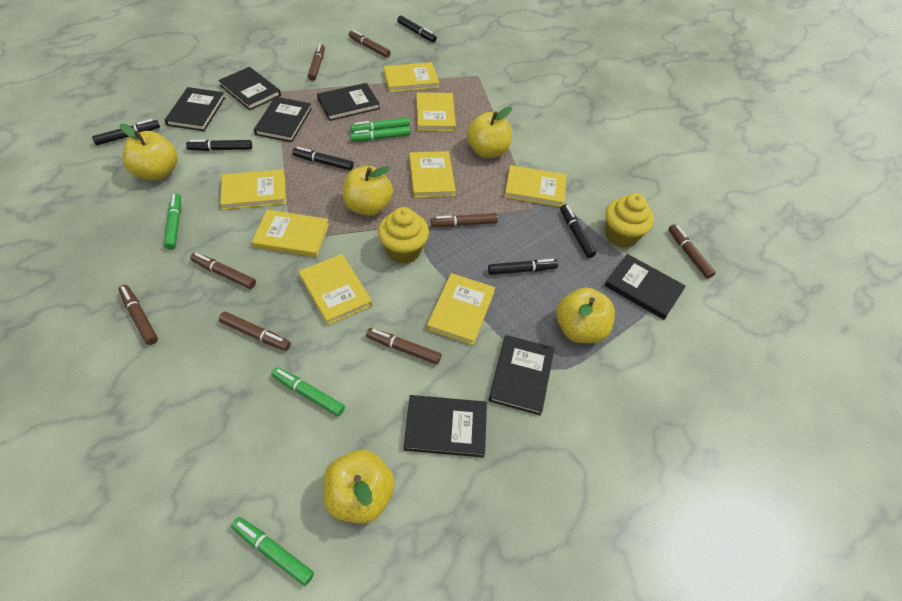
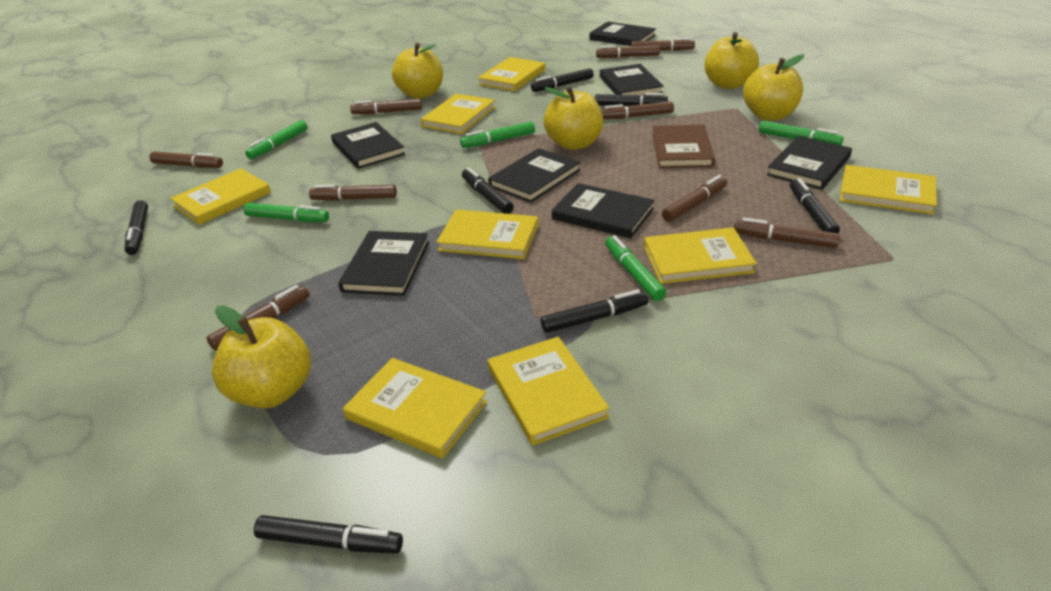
black marker: 6 -> 7
brown book: 0 -> 1
brown marker: 8 -> 9
yellow cupcake: 2 -> 0

